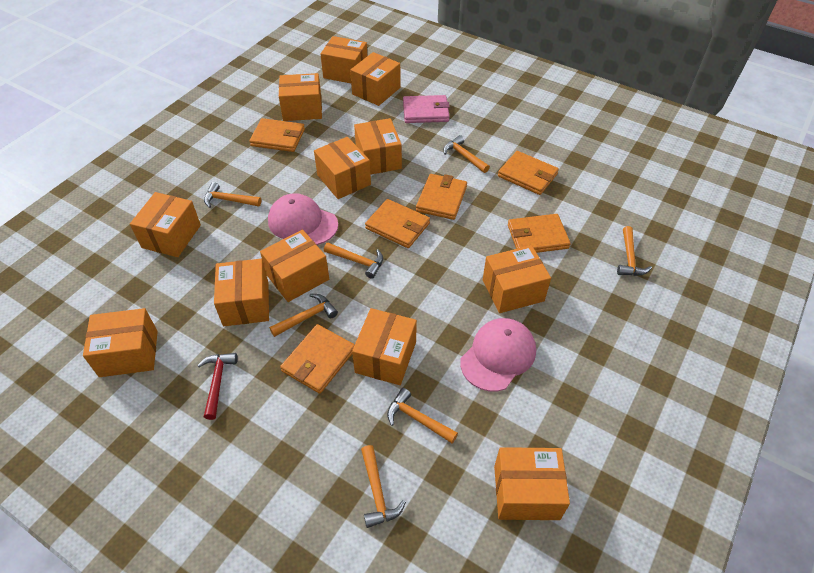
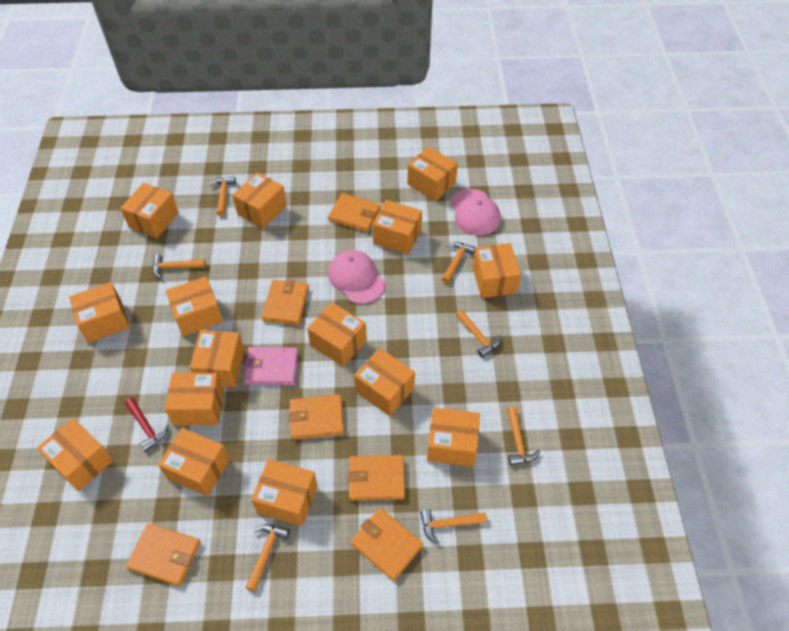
orange box: 12 -> 15

